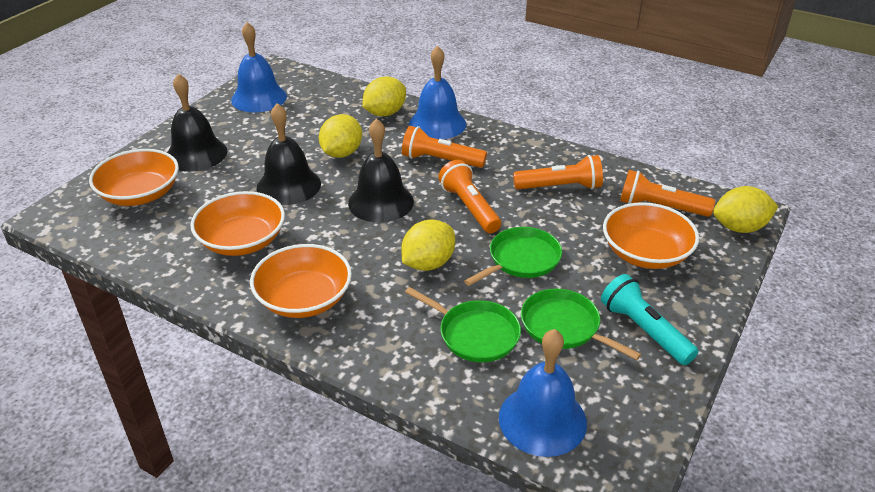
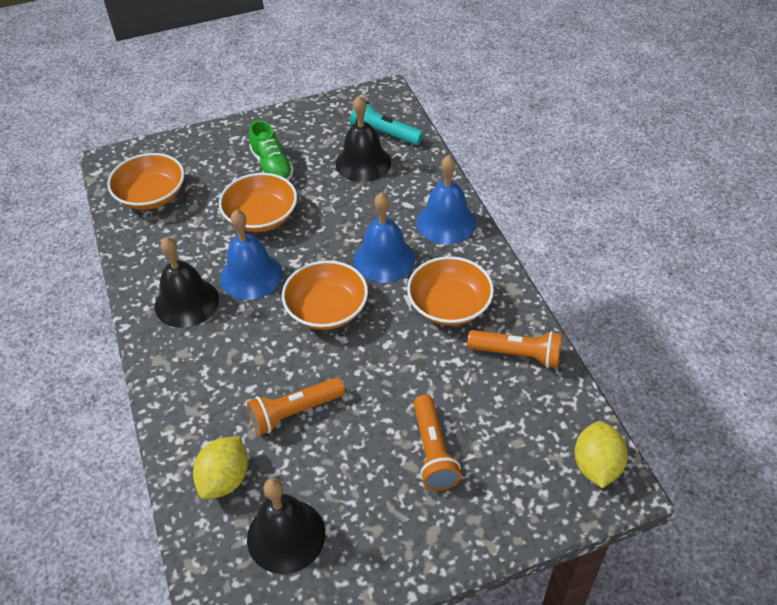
green pan: 3 -> 0
green shoe: 0 -> 1
orange flashlight: 4 -> 3
yellow lemon: 4 -> 2

